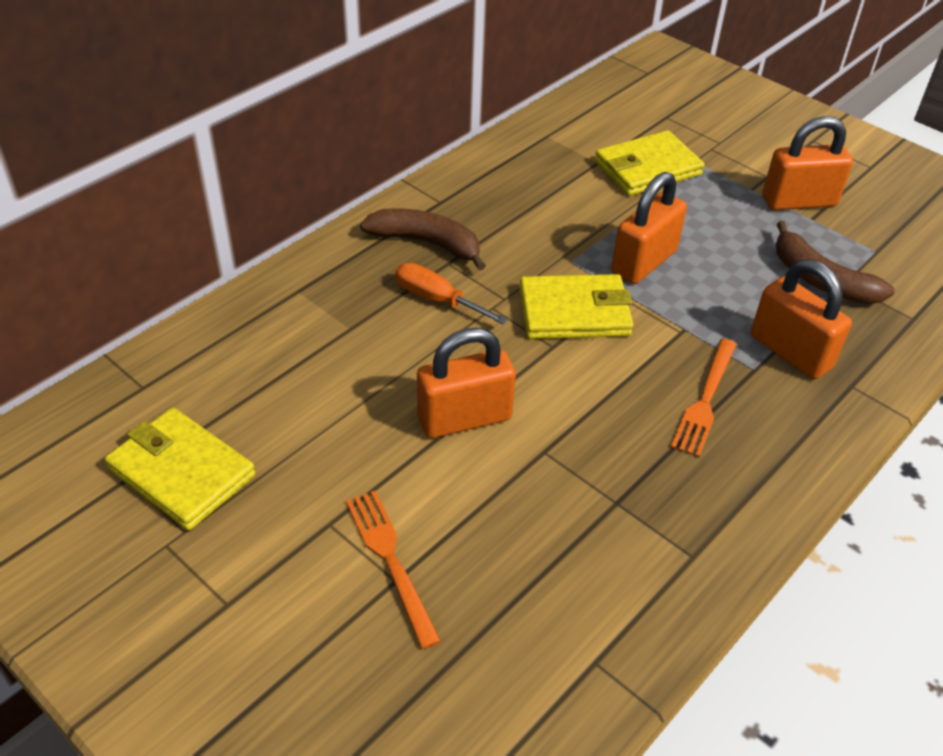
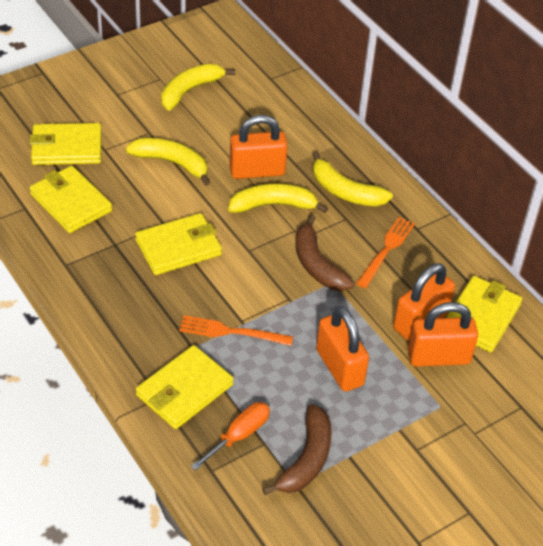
yellow banana: 0 -> 4
yellow wallet: 3 -> 5

